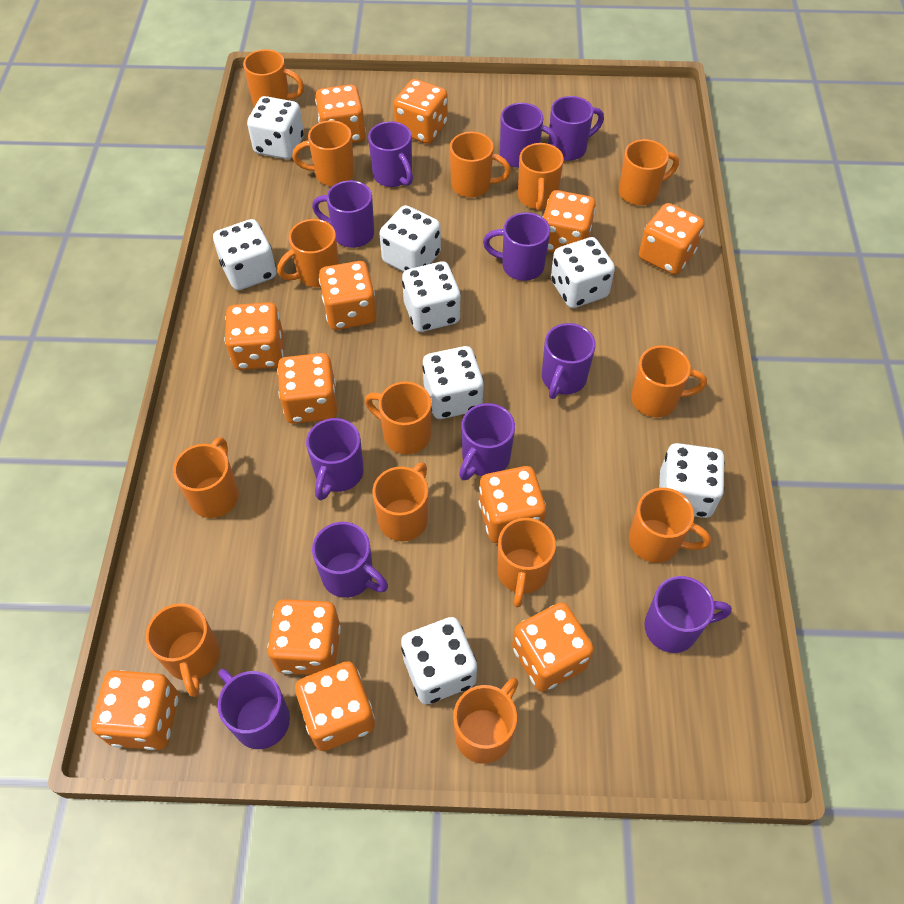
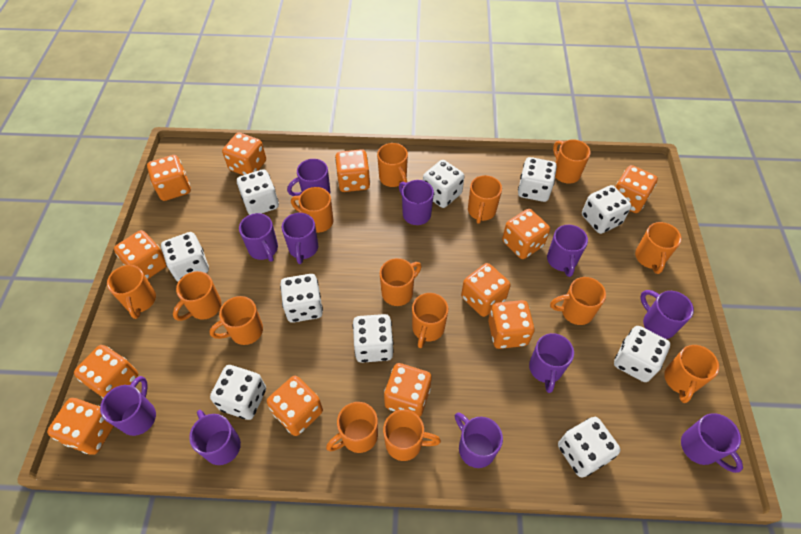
white dice: 8 -> 10

